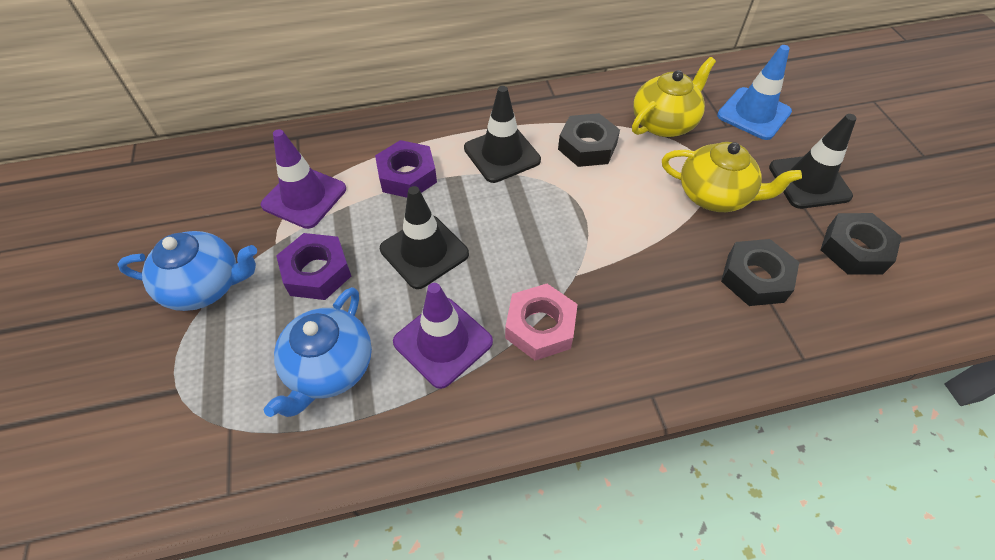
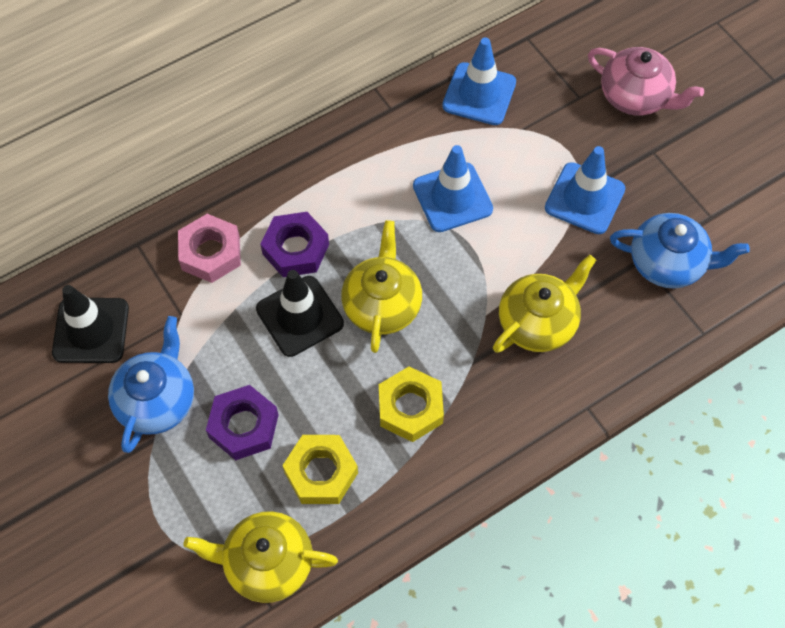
black nut: 3 -> 0
black traffic cone: 3 -> 2
blue traffic cone: 1 -> 3
pink teapot: 0 -> 1
purple traffic cone: 2 -> 0
yellow nut: 0 -> 2
yellow teapot: 2 -> 3

